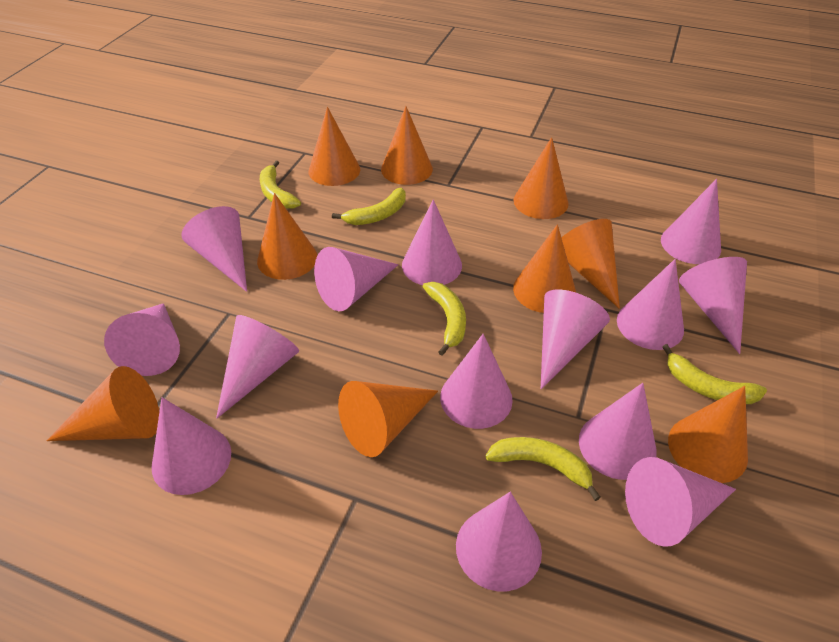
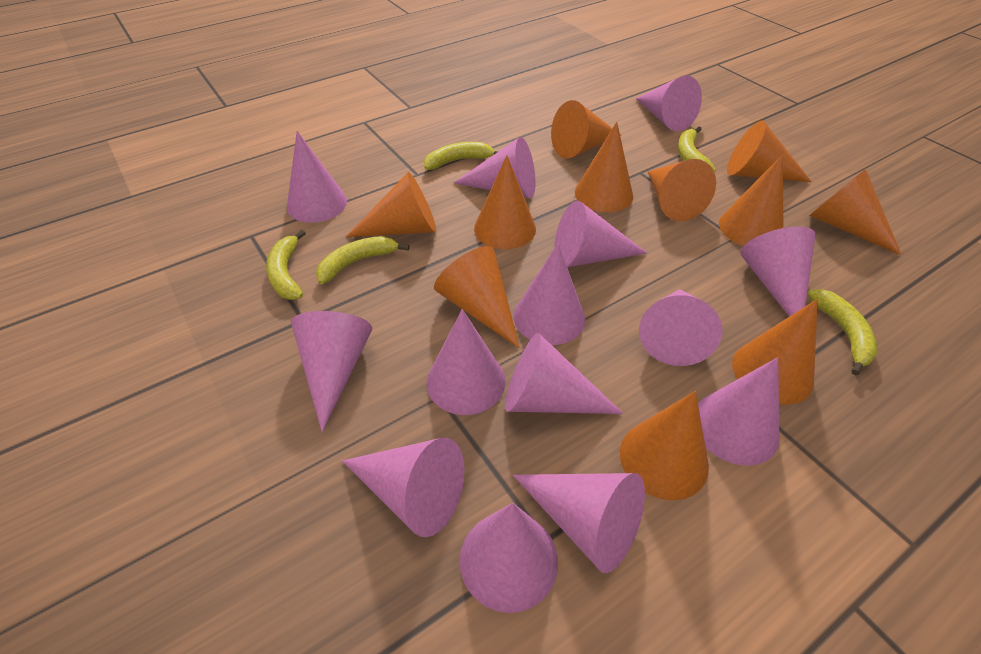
orange cone: 9 -> 11

